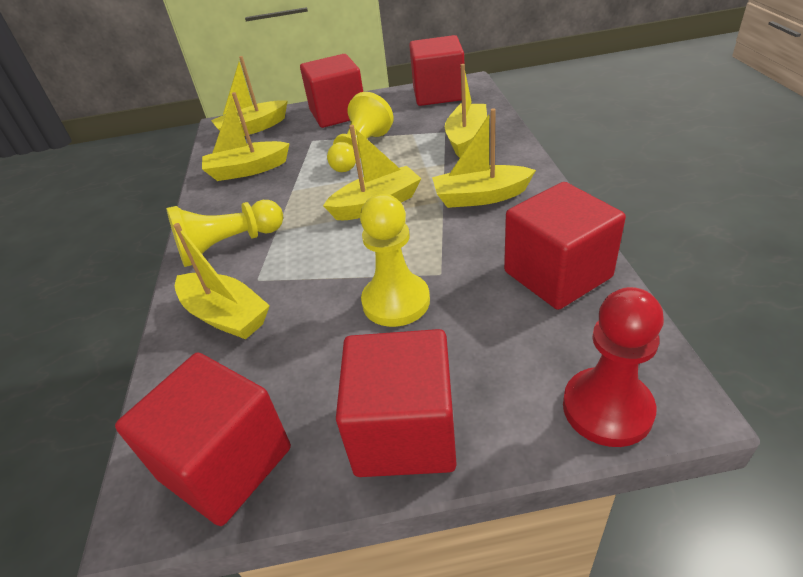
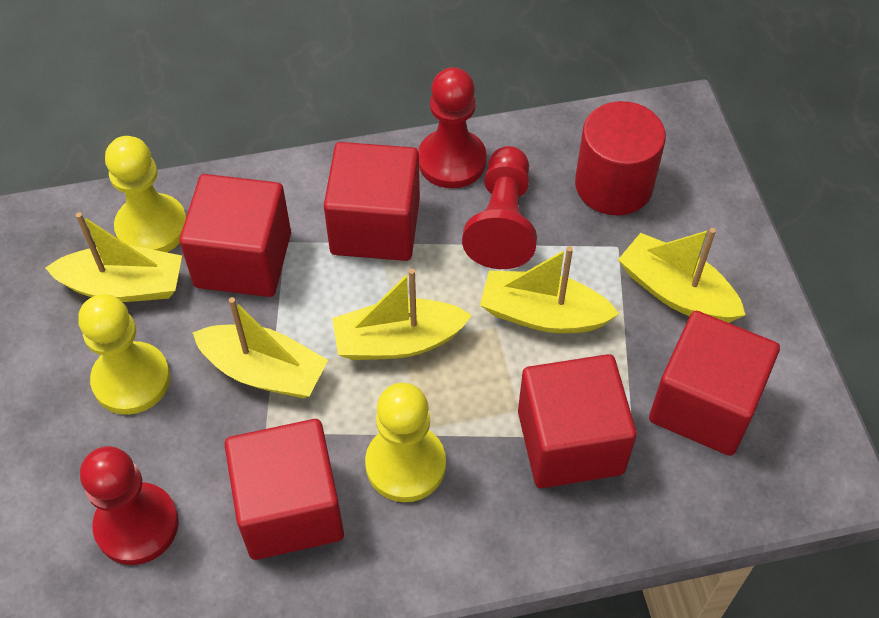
red cylinder: 0 -> 1
red pawn: 1 -> 3
yellow boat: 6 -> 5

